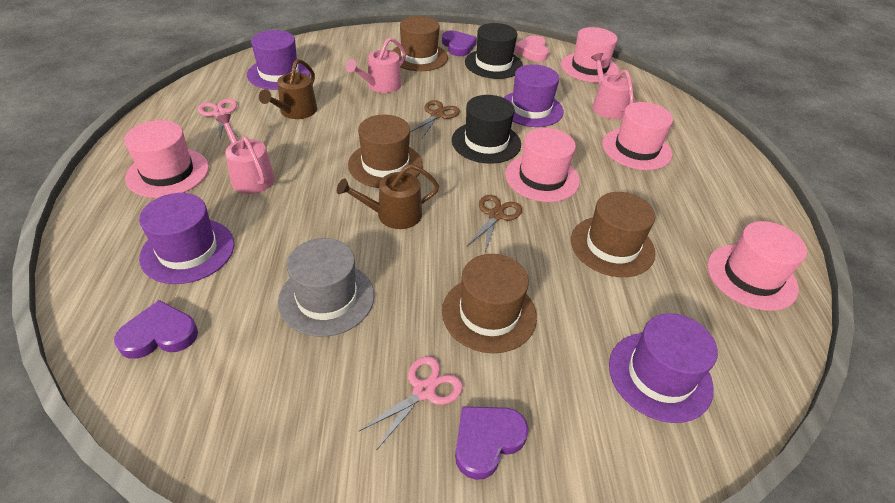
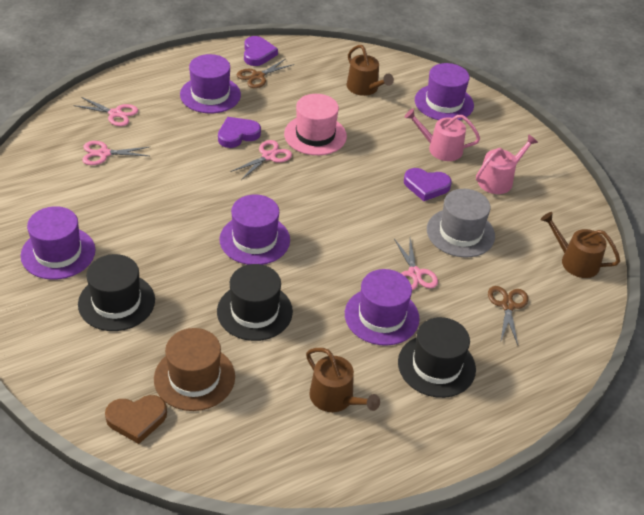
black hat: 2 -> 3
brown hat: 4 -> 1
brown heart: 0 -> 1
brown watering can: 2 -> 3
pink hat: 5 -> 1
pink heart: 1 -> 0
pink scissors: 2 -> 4
pink watering can: 3 -> 2
purple hat: 4 -> 5

